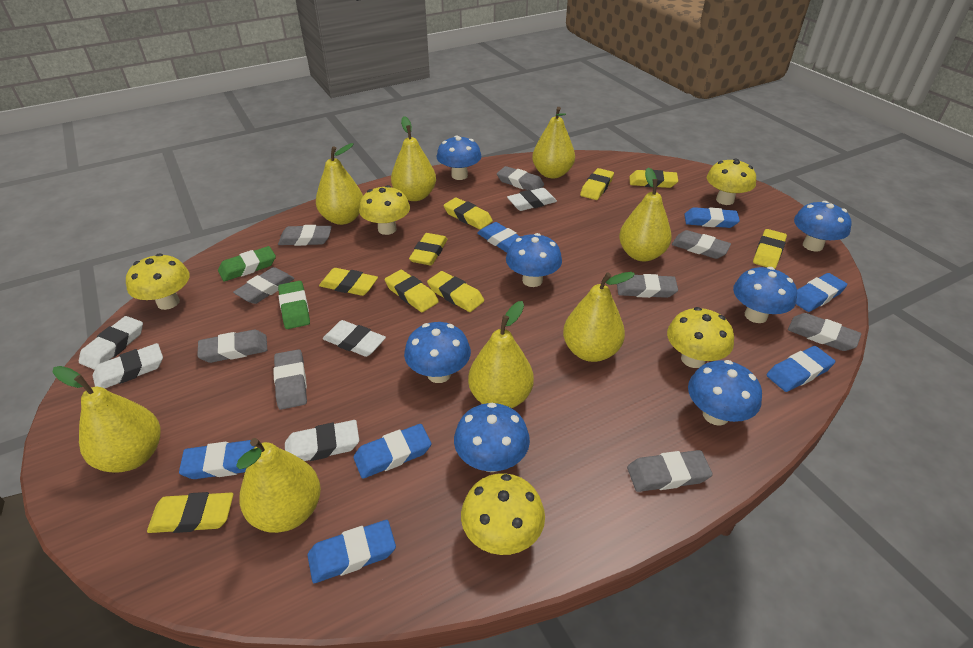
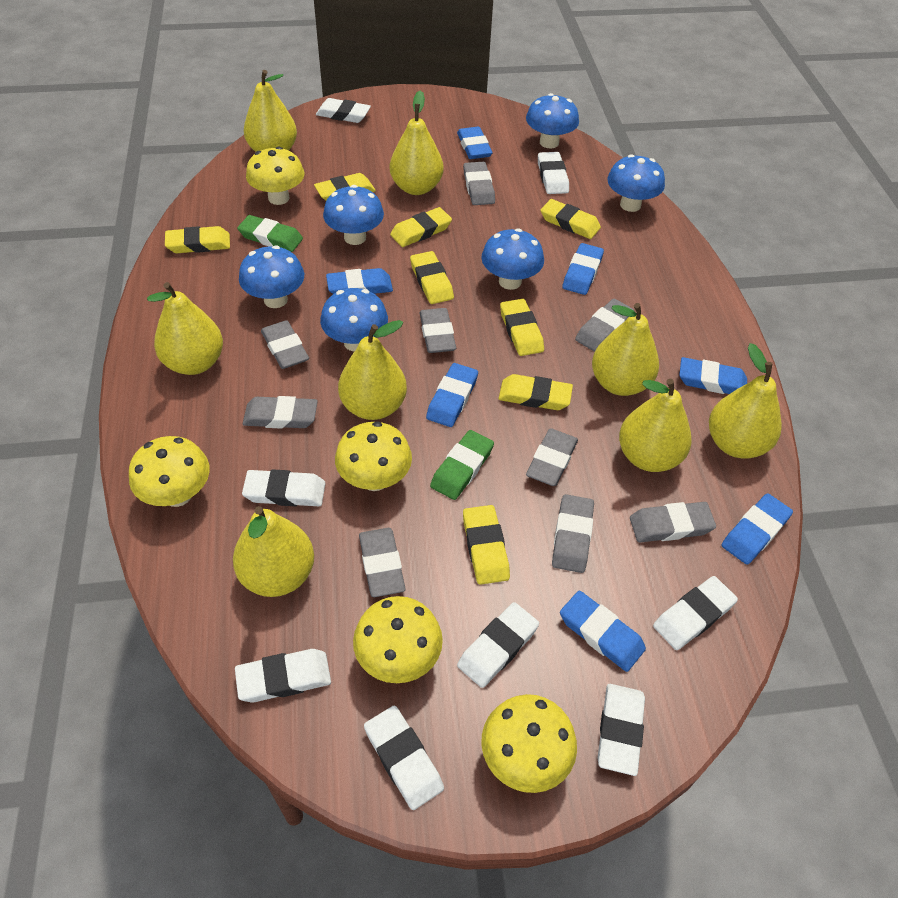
blue mushroom: 7 -> 6
white eraser: 5 -> 8
yellow eraser: 9 -> 8

